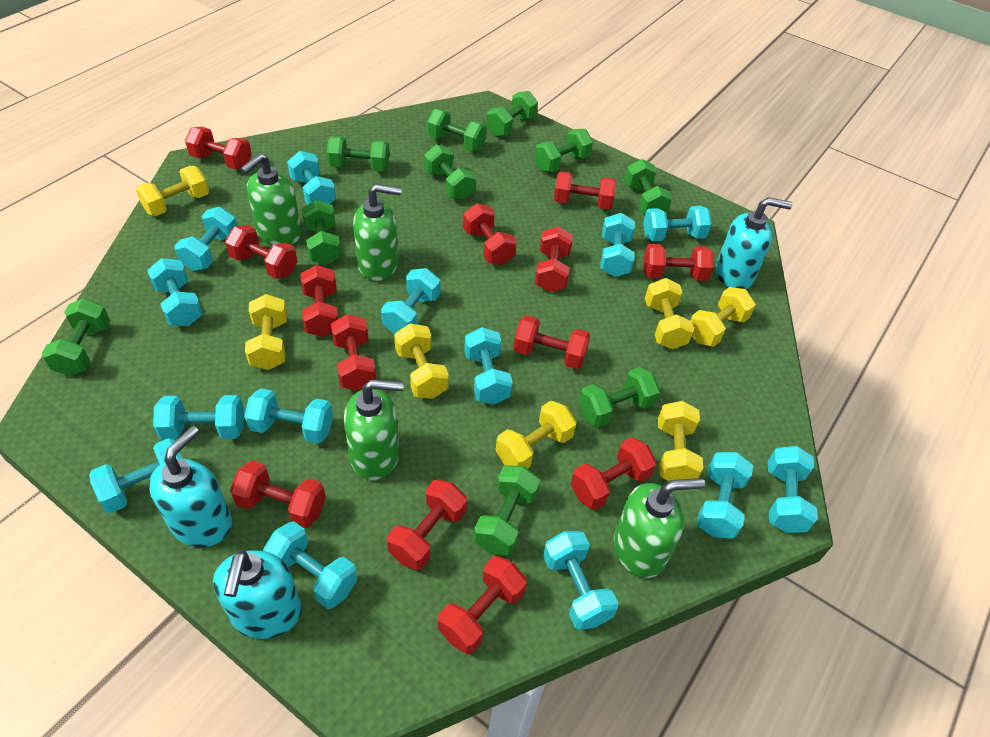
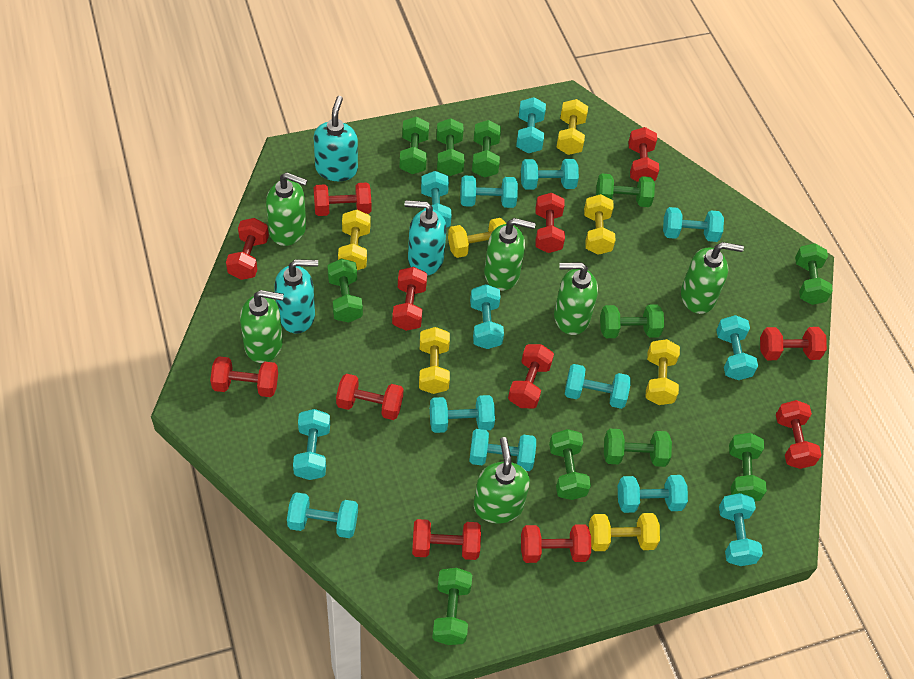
green dumbbell: 10 -> 11
green soap dispenser: 4 -> 6
red dumbbell: 13 -> 12

